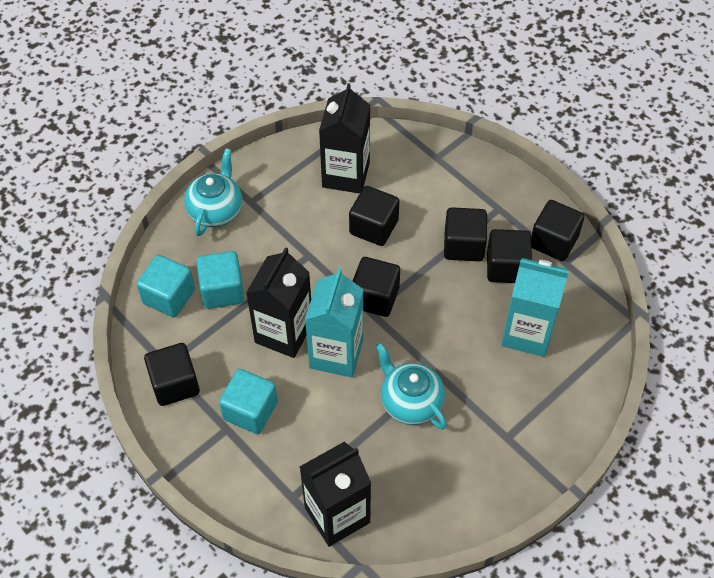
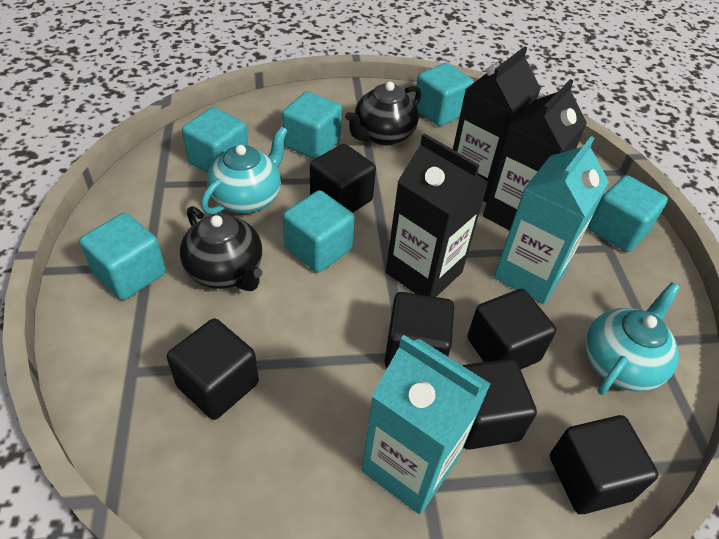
black teapot: 0 -> 2
turquoise cube: 3 -> 6

